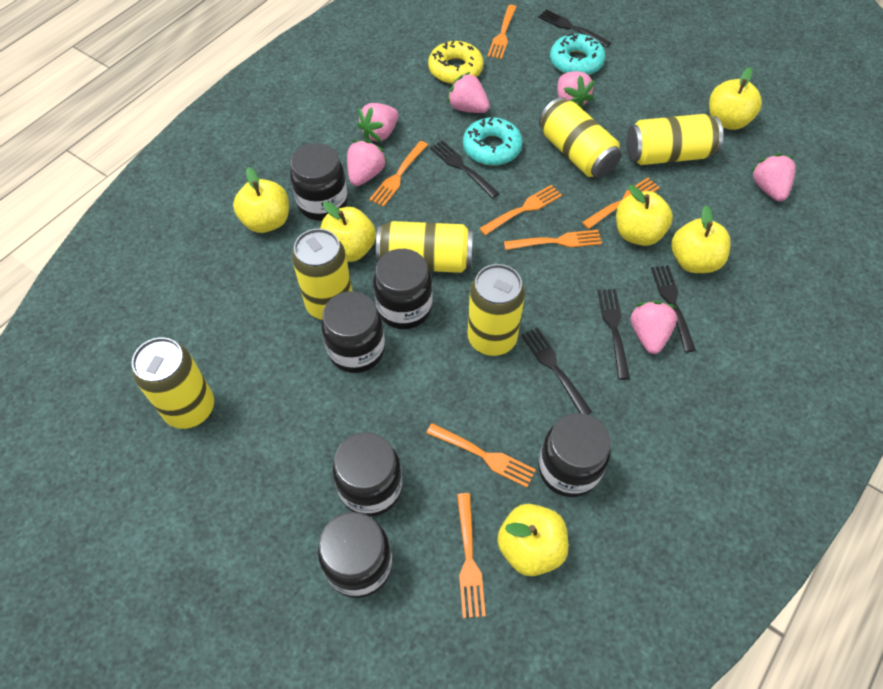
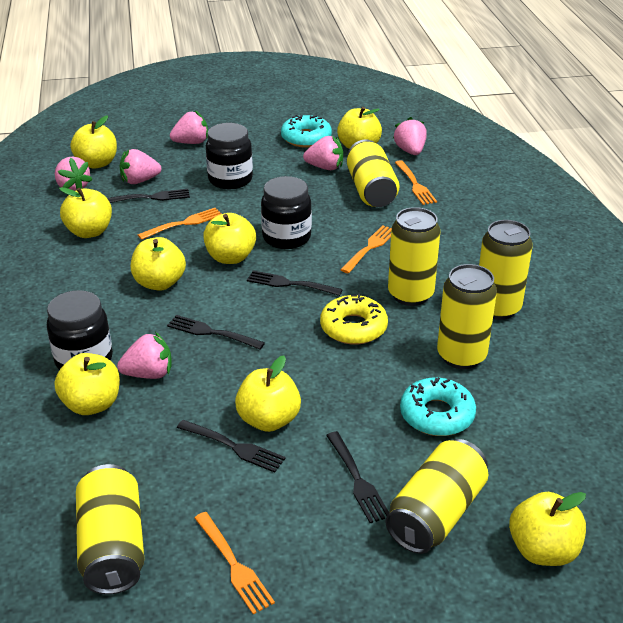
black jar: 6 -> 3
orange fork: 7 -> 4
yellow apple: 6 -> 8

